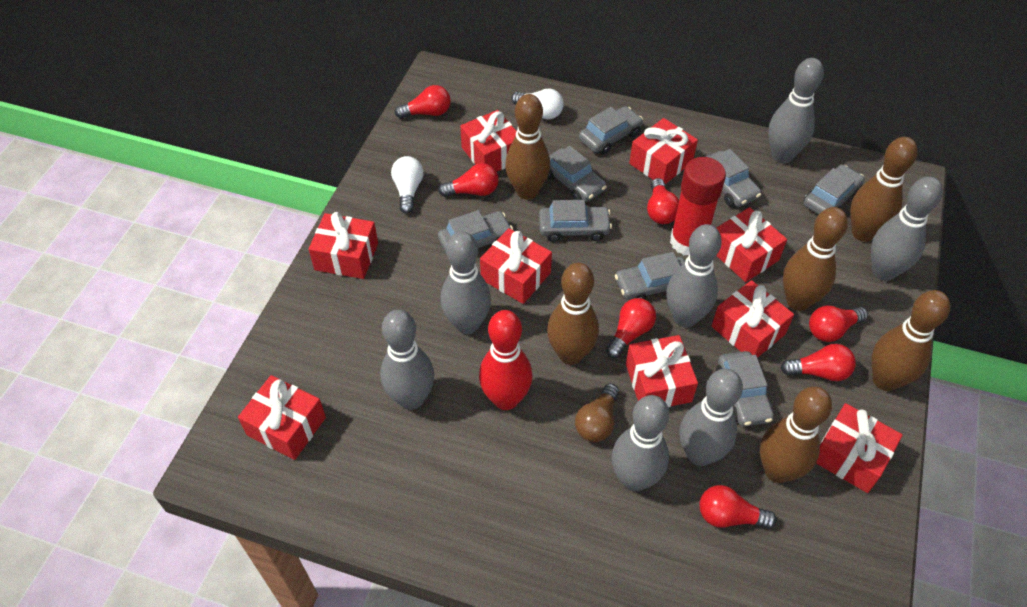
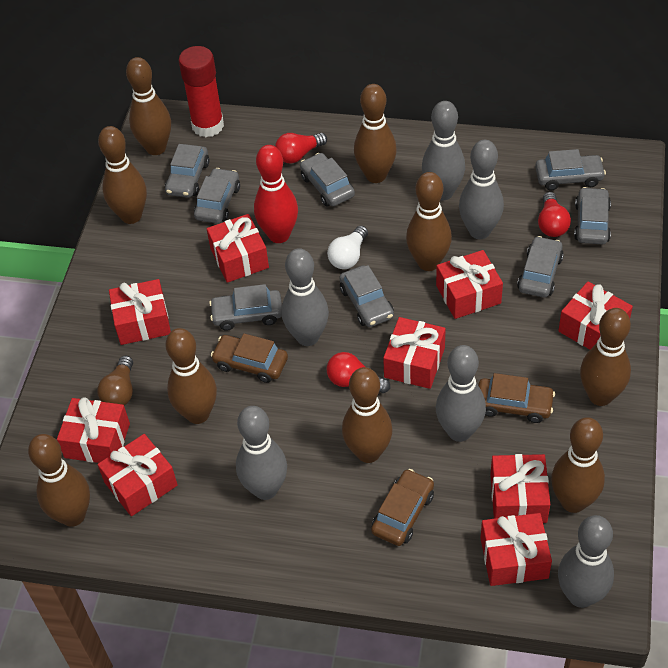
brown bowling pin: 6 -> 9
brown car: 0 -> 3
grey bowling pin: 7 -> 6
red light bulb: 7 -> 3
white light bulb: 2 -> 1

